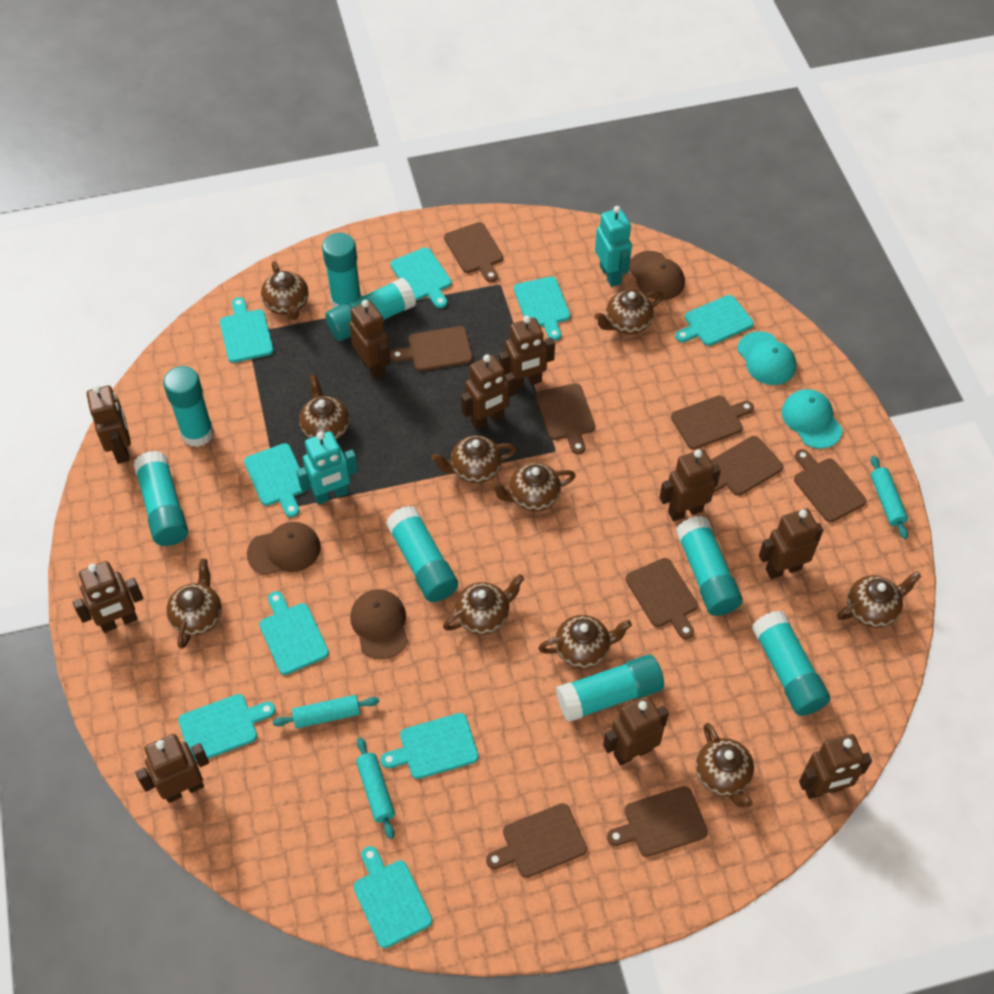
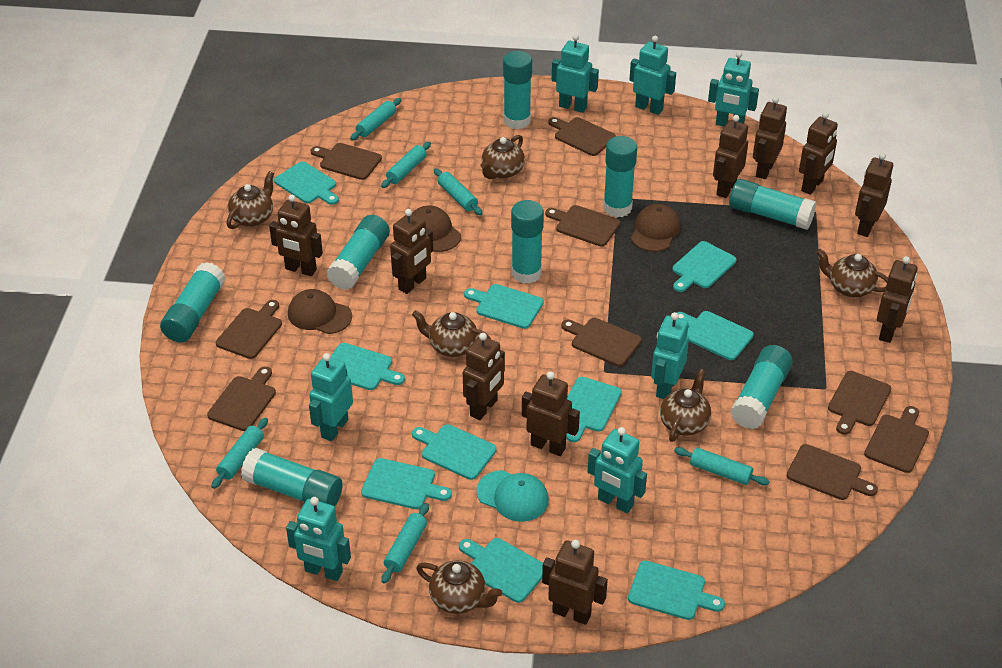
brown teapot: 10 -> 6
turquoise cap: 2 -> 1
turquoise cutting board: 9 -> 10
turquoise robot: 2 -> 7
turquoise rolling pin: 3 -> 6

